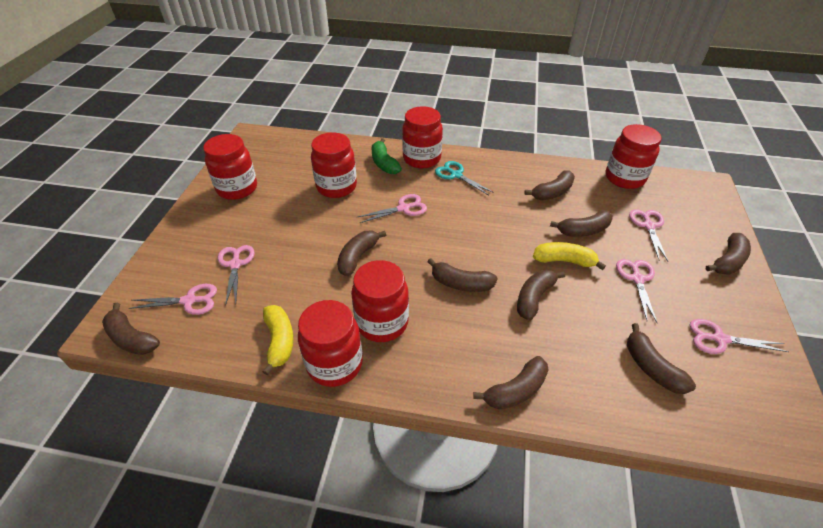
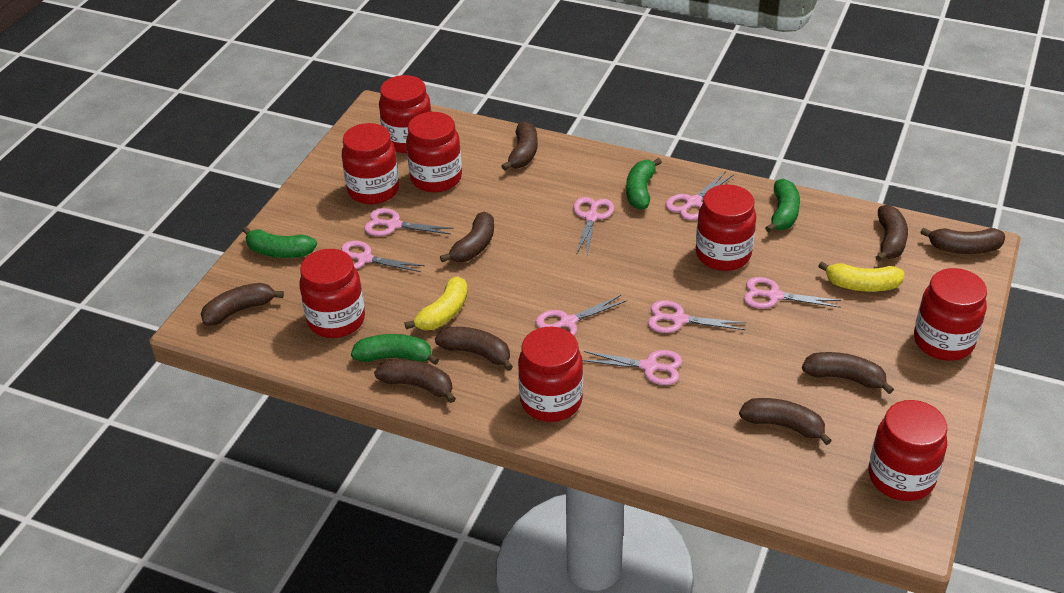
green banana: 1 -> 4
pink scissors: 6 -> 8
red jar: 6 -> 8
turquoise scissors: 1 -> 0

